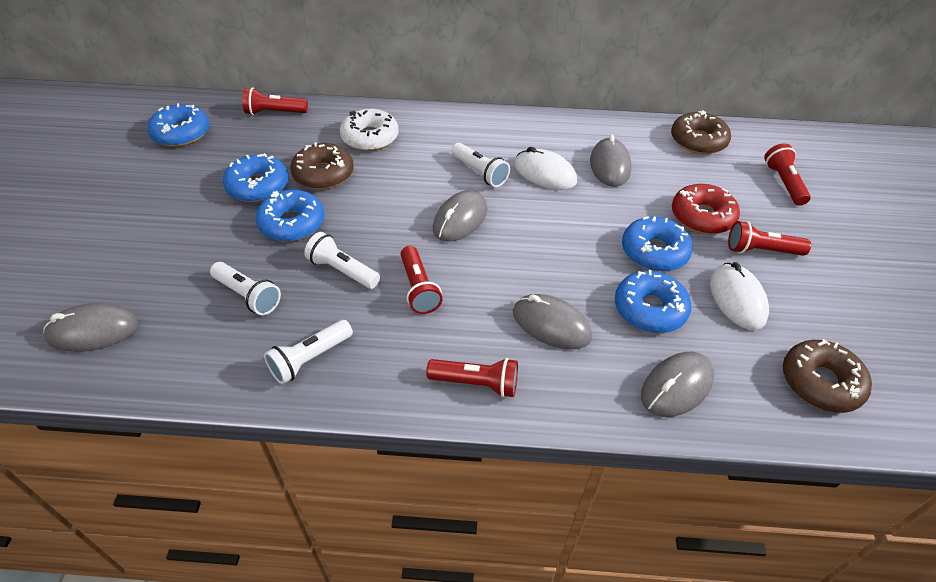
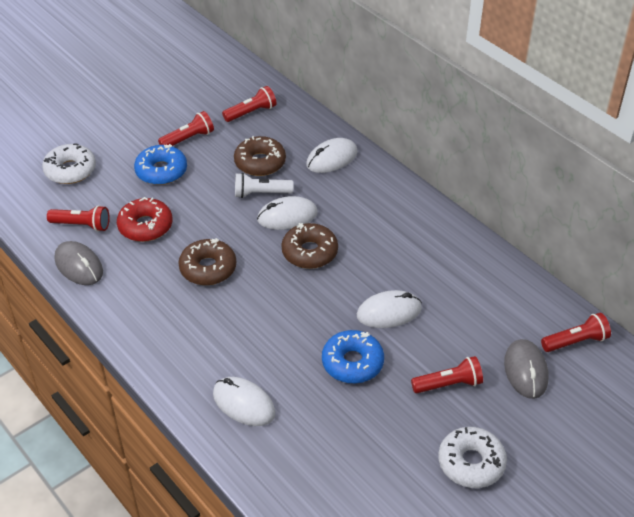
blue donut: 5 -> 2
grey mouse: 5 -> 2
white donut: 1 -> 2
white flashlight: 4 -> 1
white mouse: 2 -> 4

